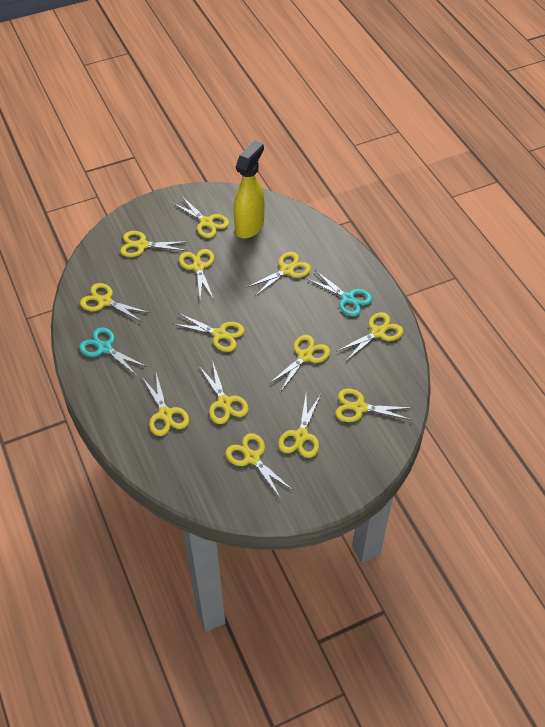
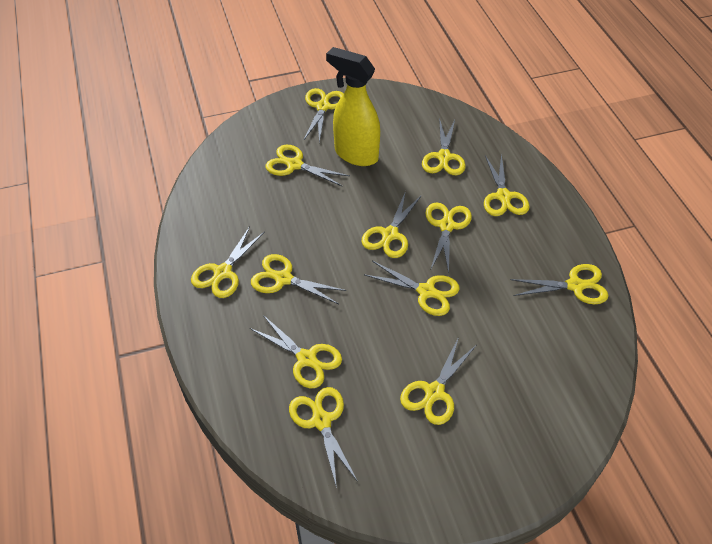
turquoise scissors: 2 -> 0

